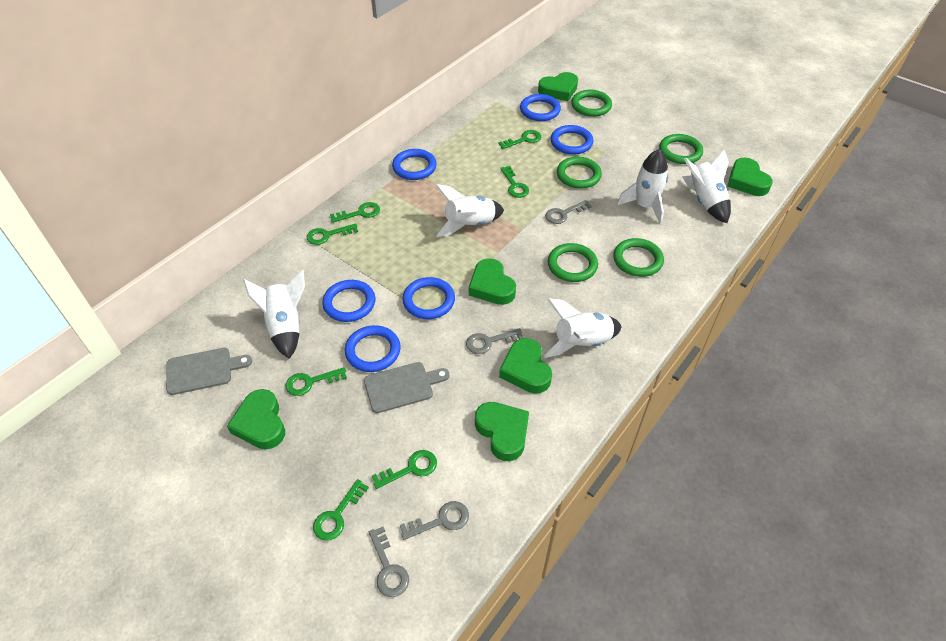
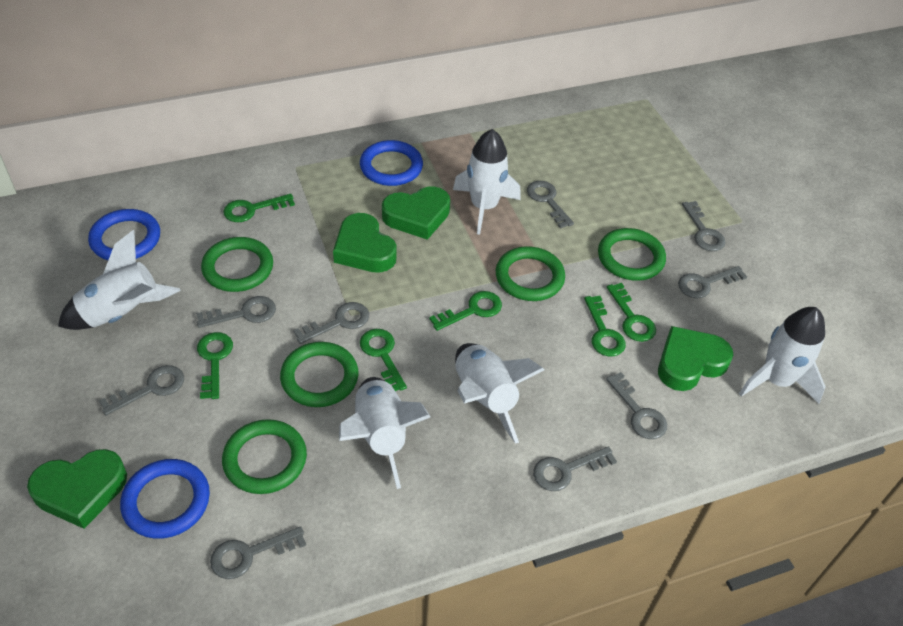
blue ring: 6 -> 3
green heart: 6 -> 4
green key: 7 -> 6
grey cutting board: 2 -> 0
grey key: 4 -> 9

